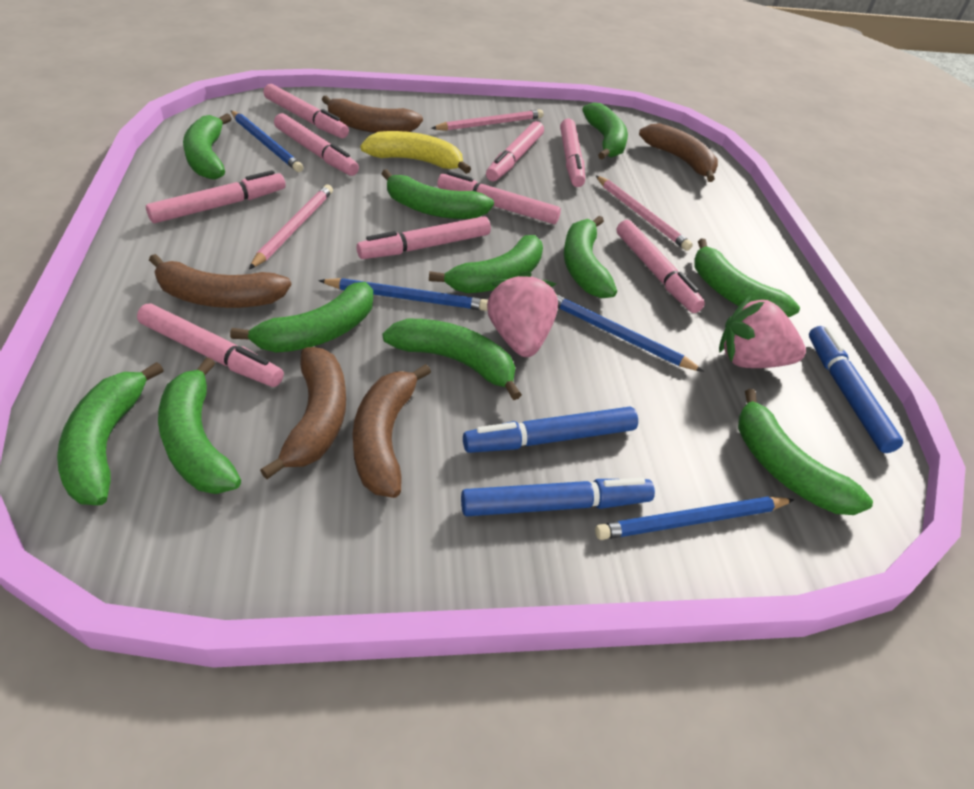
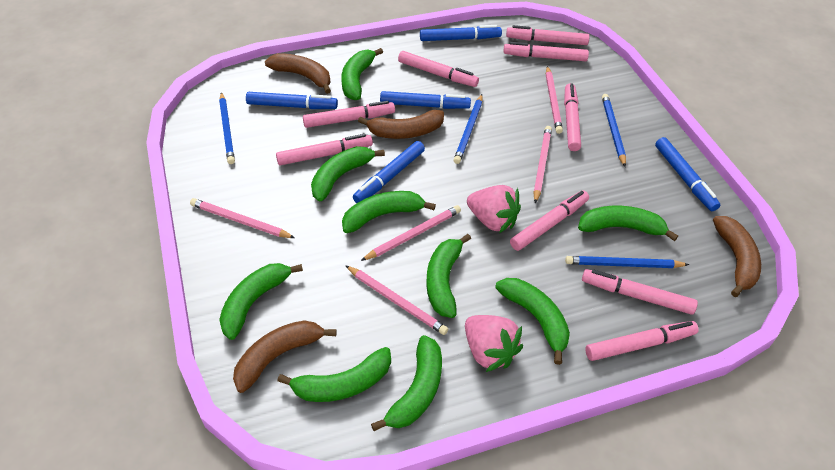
blue marker: 3 -> 5
brown banana: 5 -> 4
green banana: 11 -> 9
pink pencil: 3 -> 5
yellow banana: 1 -> 0

